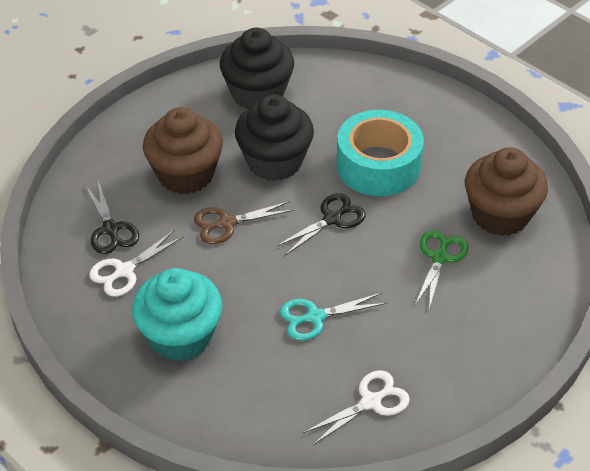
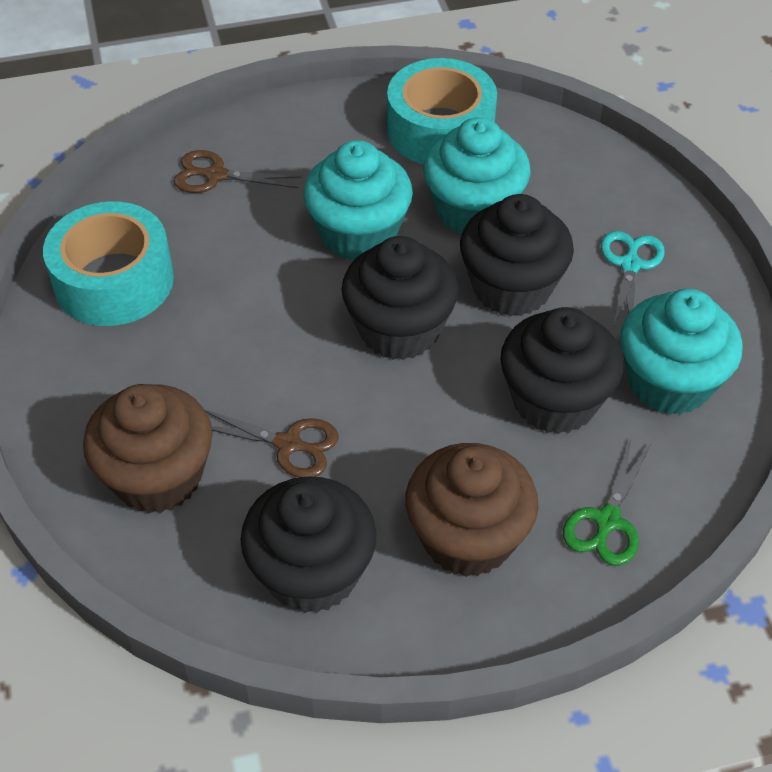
black cupcake: 2 -> 4
black scissors: 2 -> 0
brown scissors: 1 -> 2
turquoise cupcake: 1 -> 3
turquoise tape: 1 -> 2
white scissors: 2 -> 0

